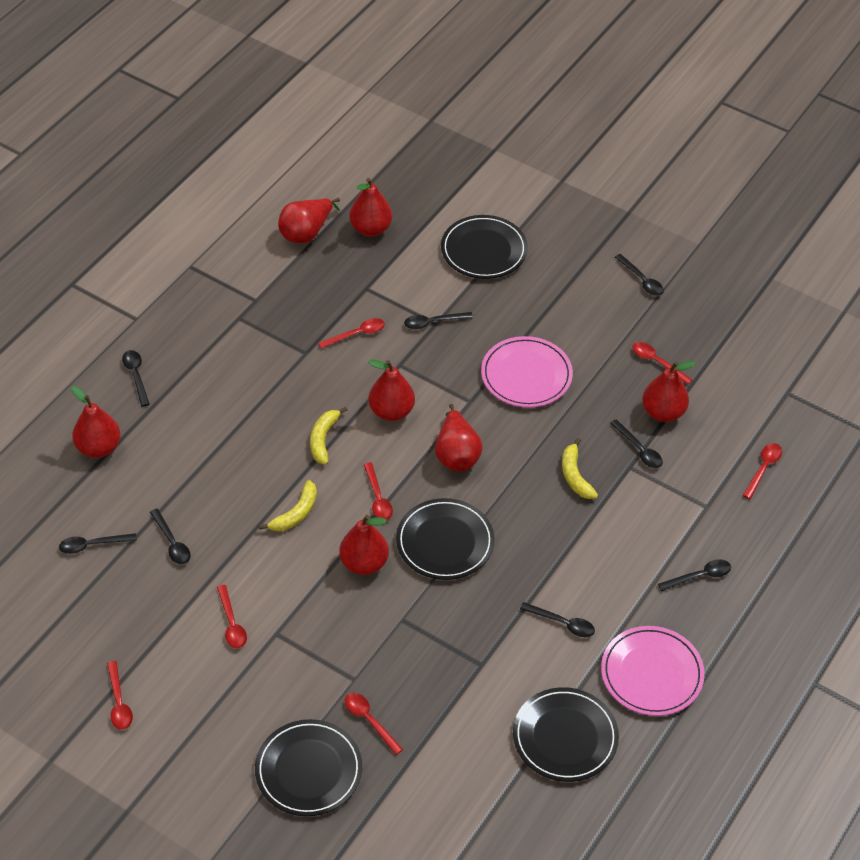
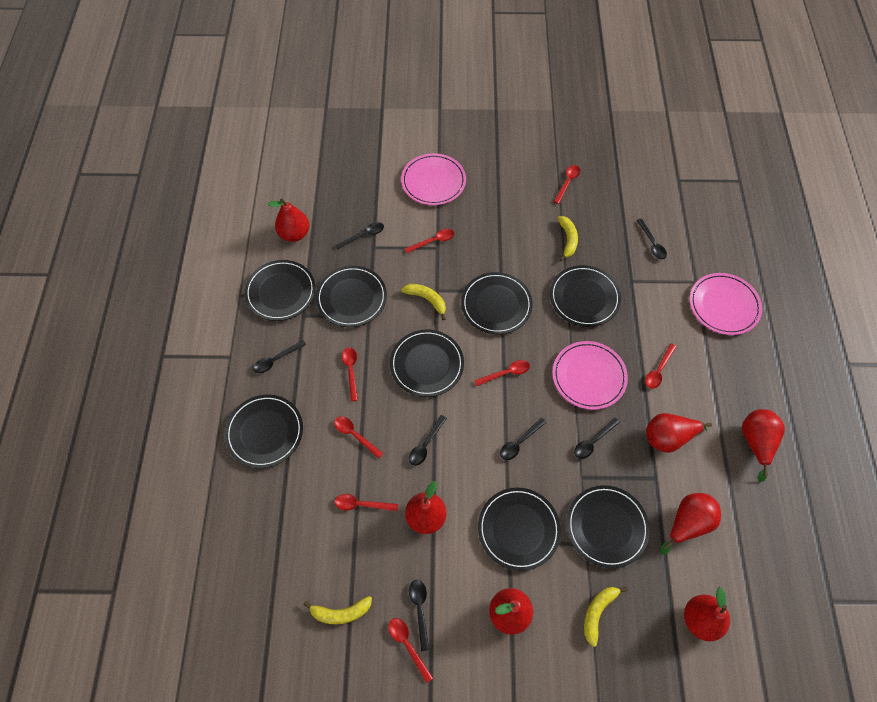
black plate: 4 -> 8
black spoon: 8 -> 7
pink plate: 2 -> 3
red spoon: 7 -> 8
yellow banana: 3 -> 4

